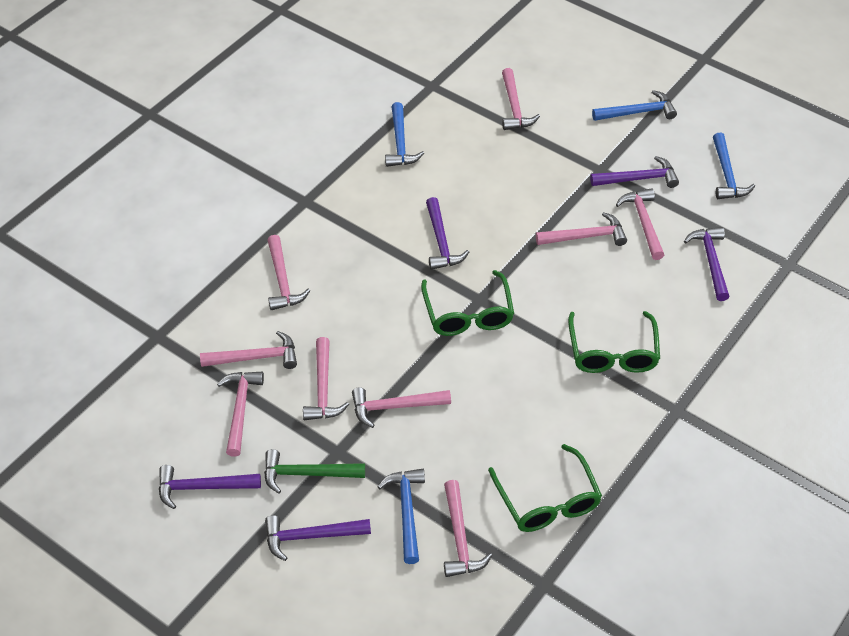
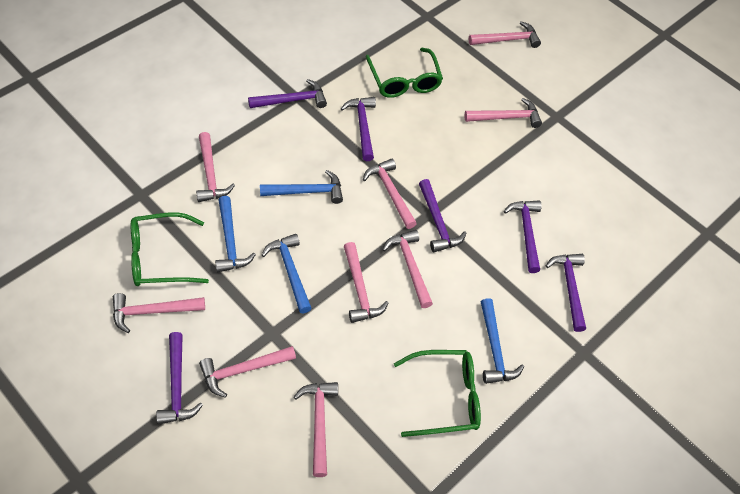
green hammer: 1 -> 0
purple hammer: 5 -> 6

